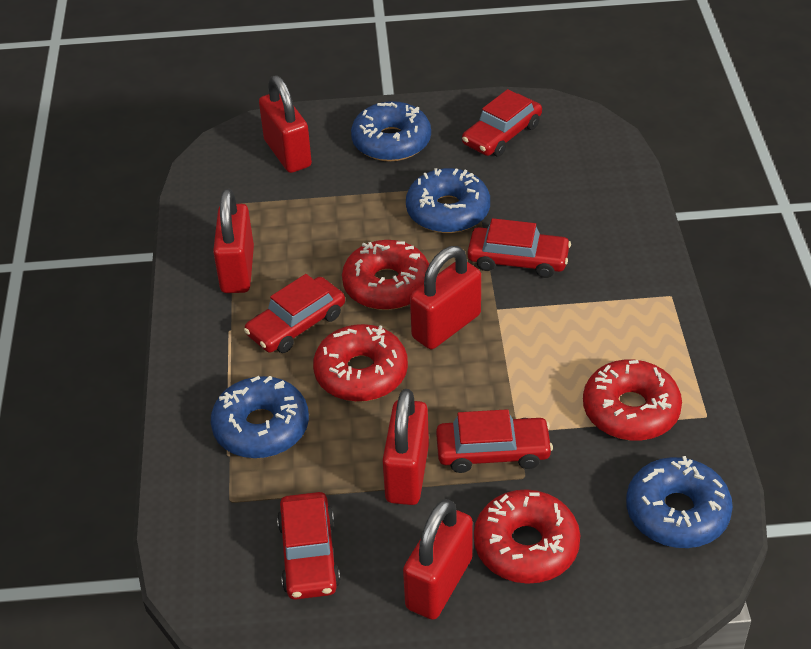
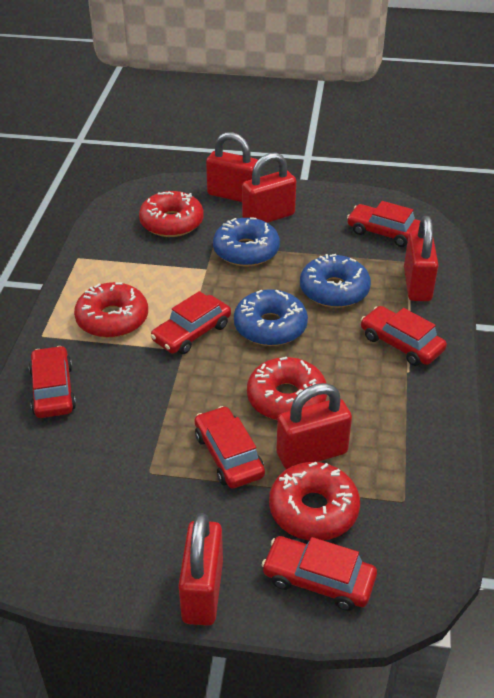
blue donut: 4 -> 3
red car: 5 -> 6

